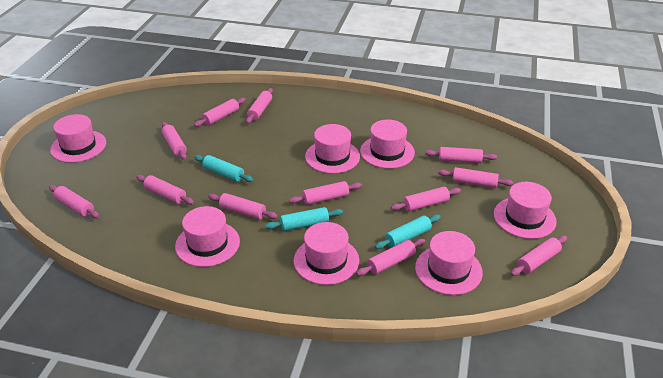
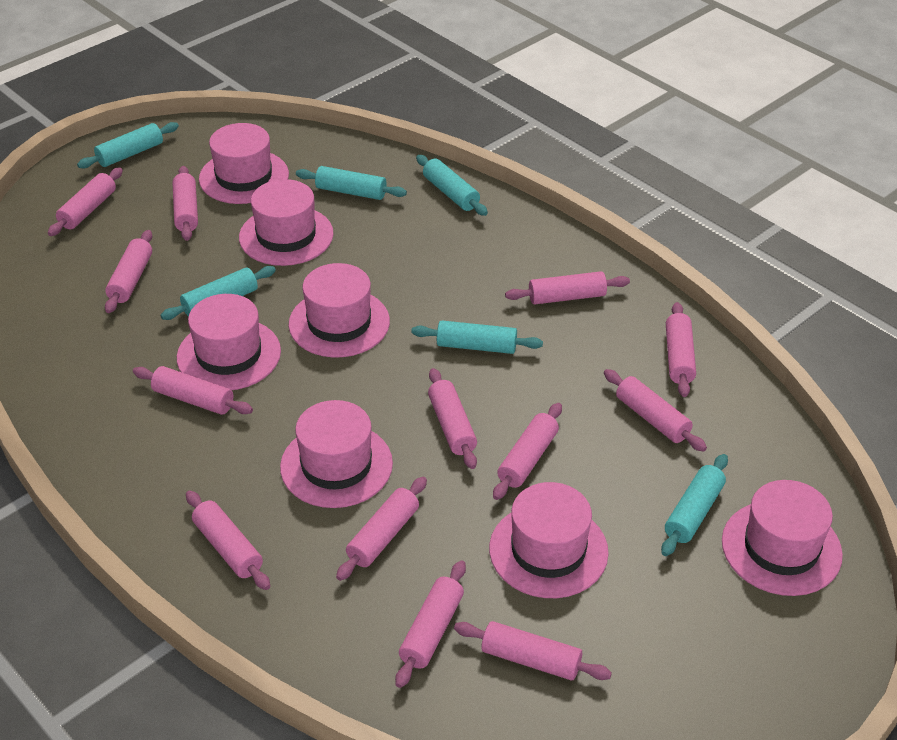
pink rolling pin: 12 -> 13
turquoise rolling pin: 3 -> 6

